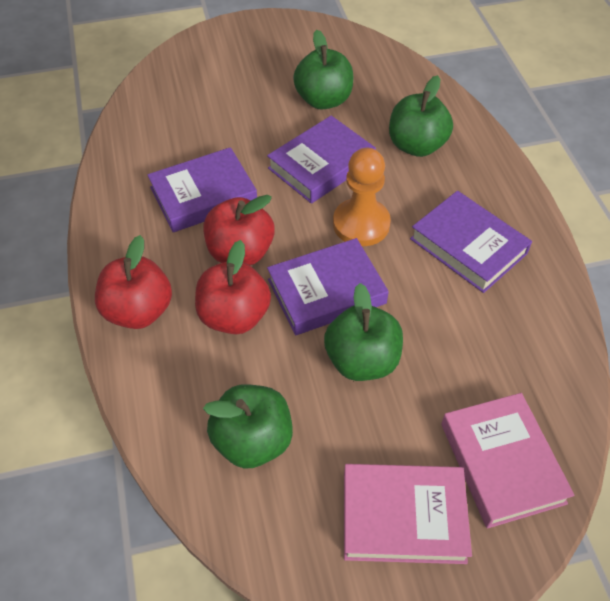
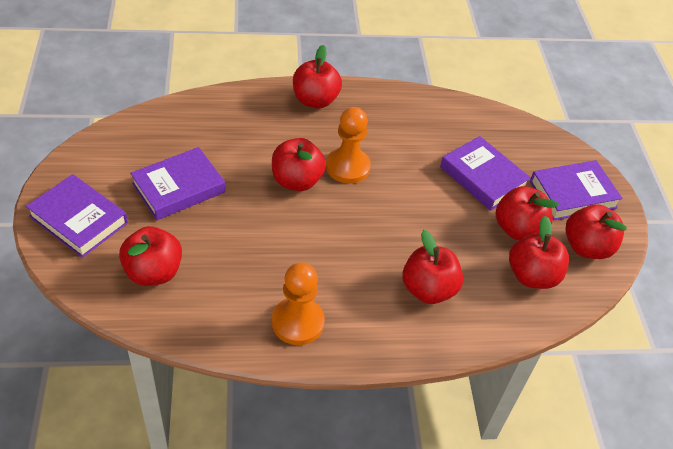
green apple: 4 -> 0
orange pawn: 1 -> 2
pink book: 2 -> 0
red apple: 3 -> 7

